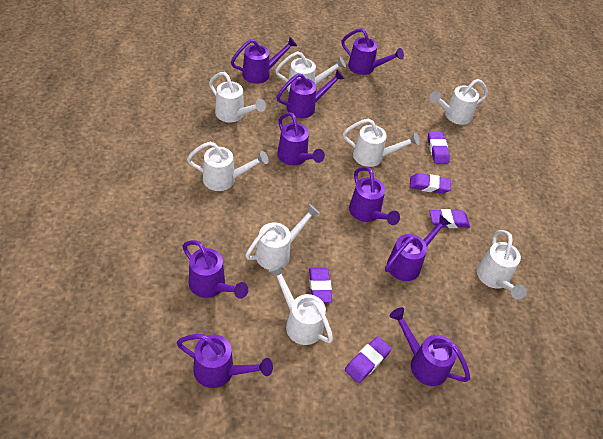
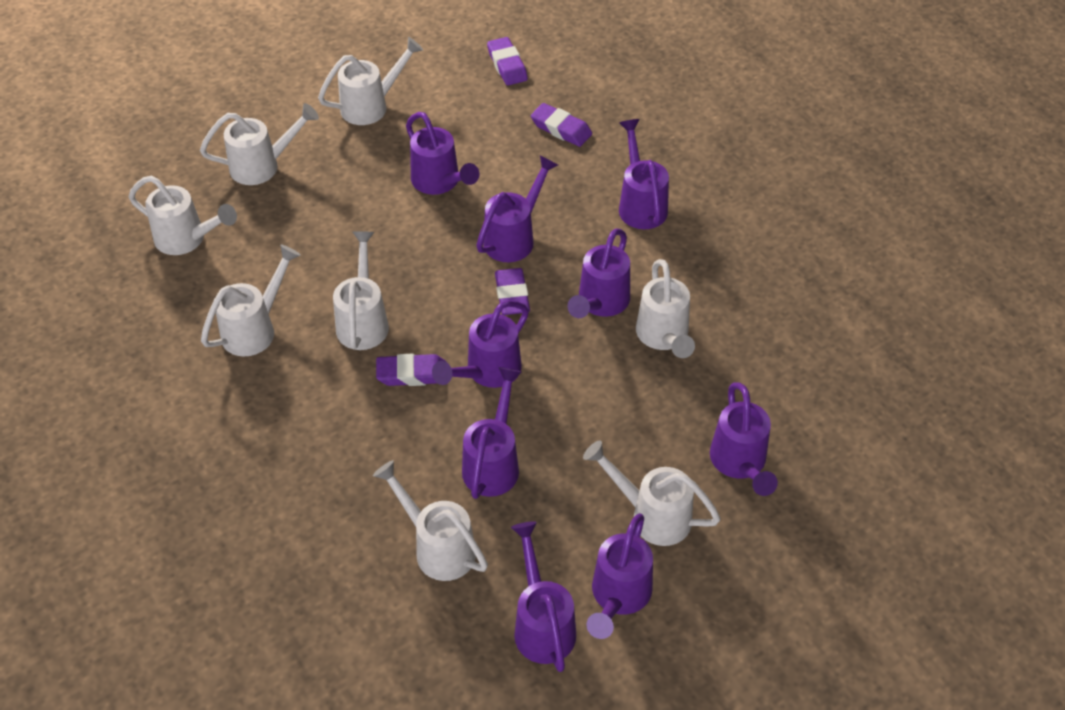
purple eraser: 5 -> 4

